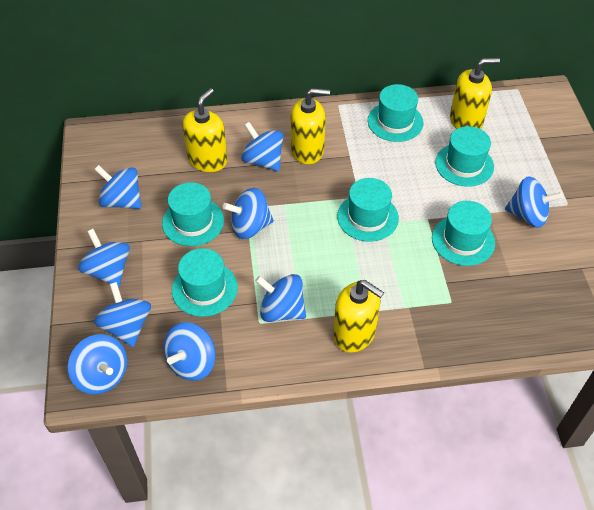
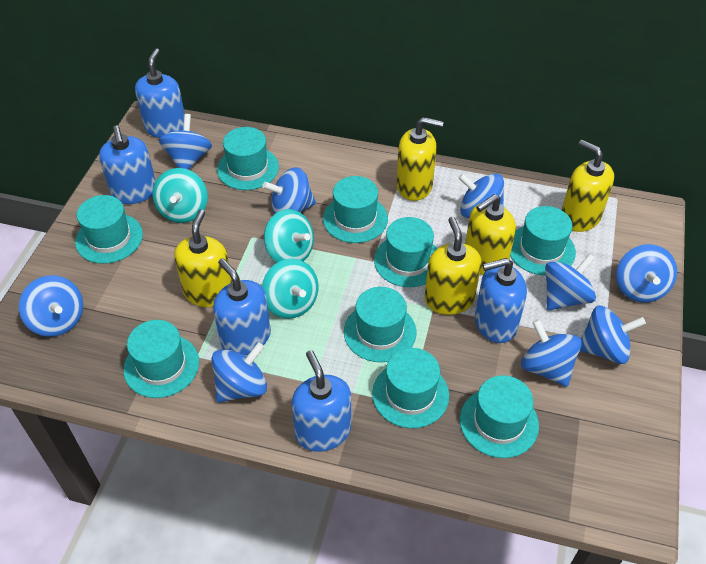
blue soap dispenser: 0 -> 5
turquoise hat: 6 -> 9
turquoise spinning top: 0 -> 3
yellow soap dispenser: 4 -> 5

